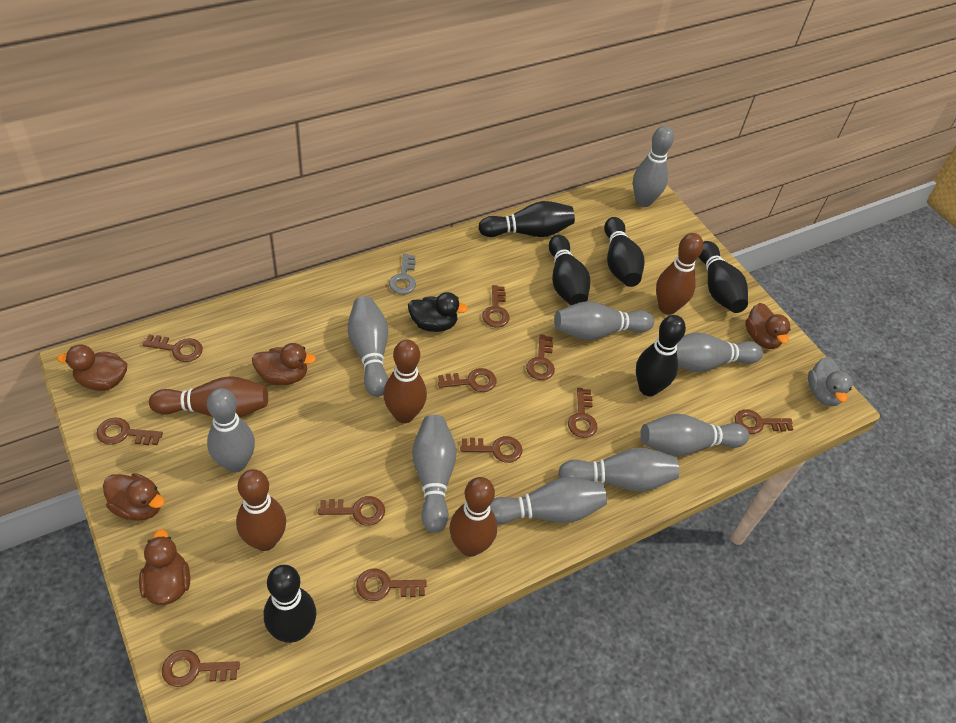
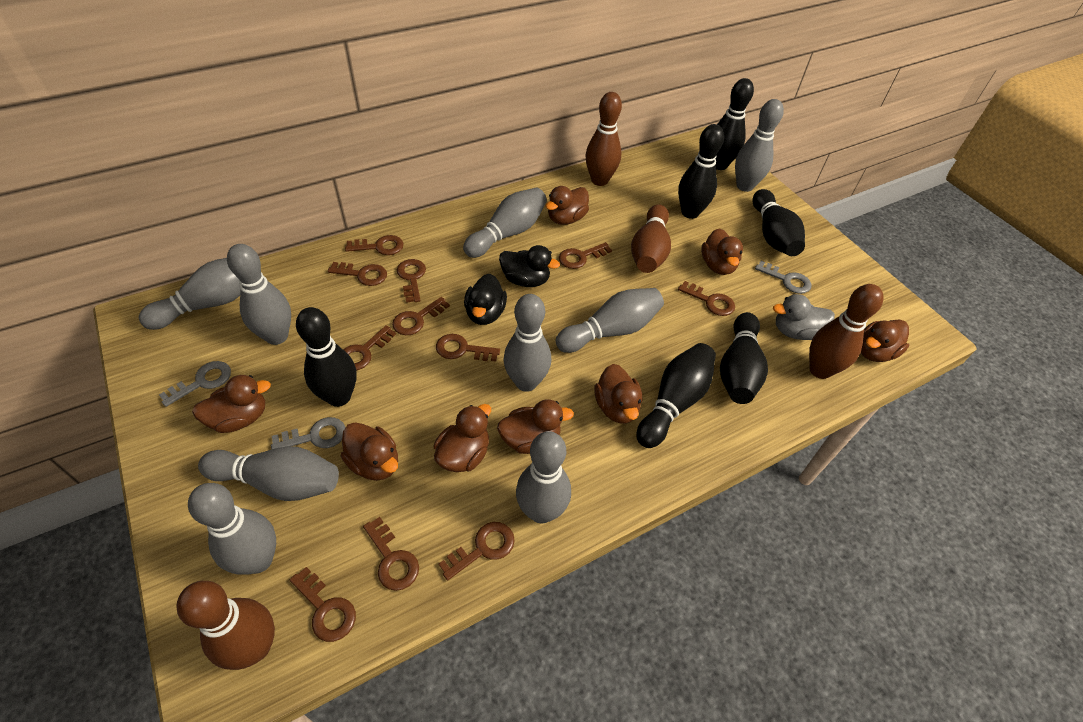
black duck: 1 -> 2
brown bowling pin: 5 -> 4
brown duck: 5 -> 8
grey key: 1 -> 3

